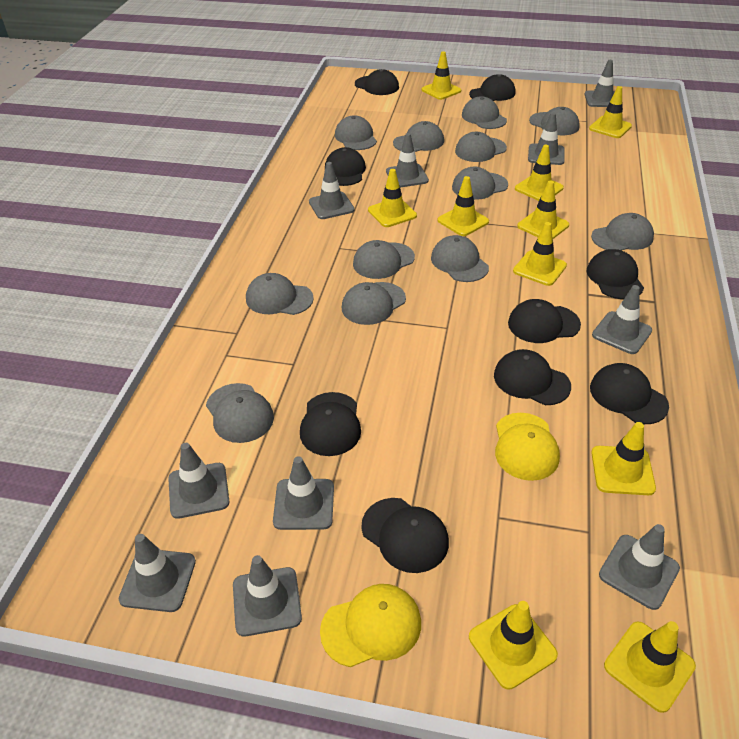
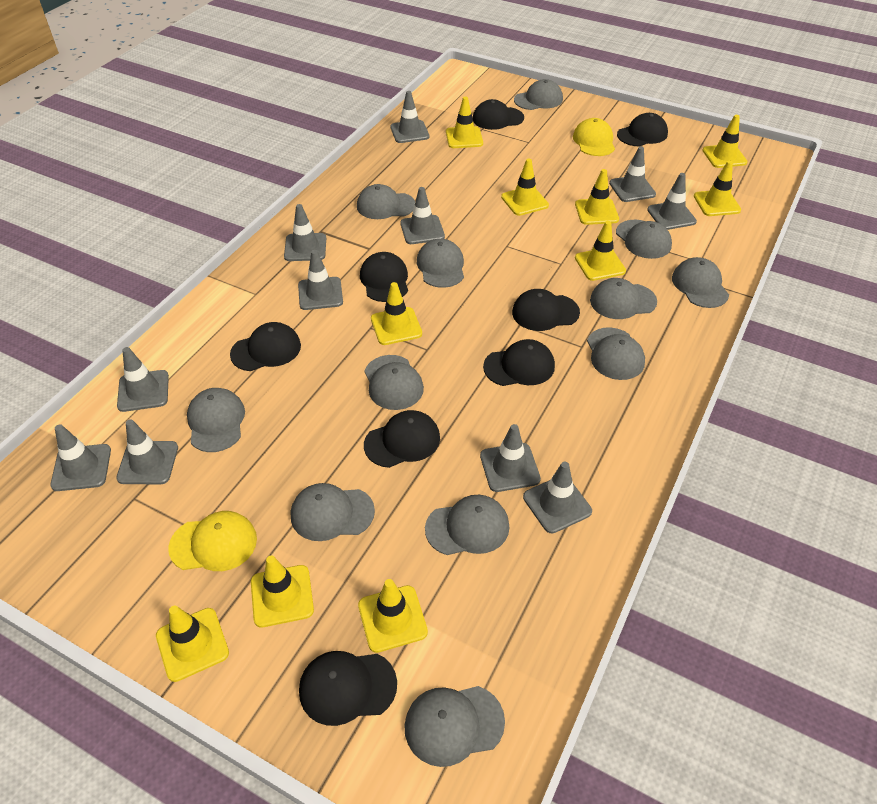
black cap: 9 -> 8
grey traffic cone: 10 -> 11

